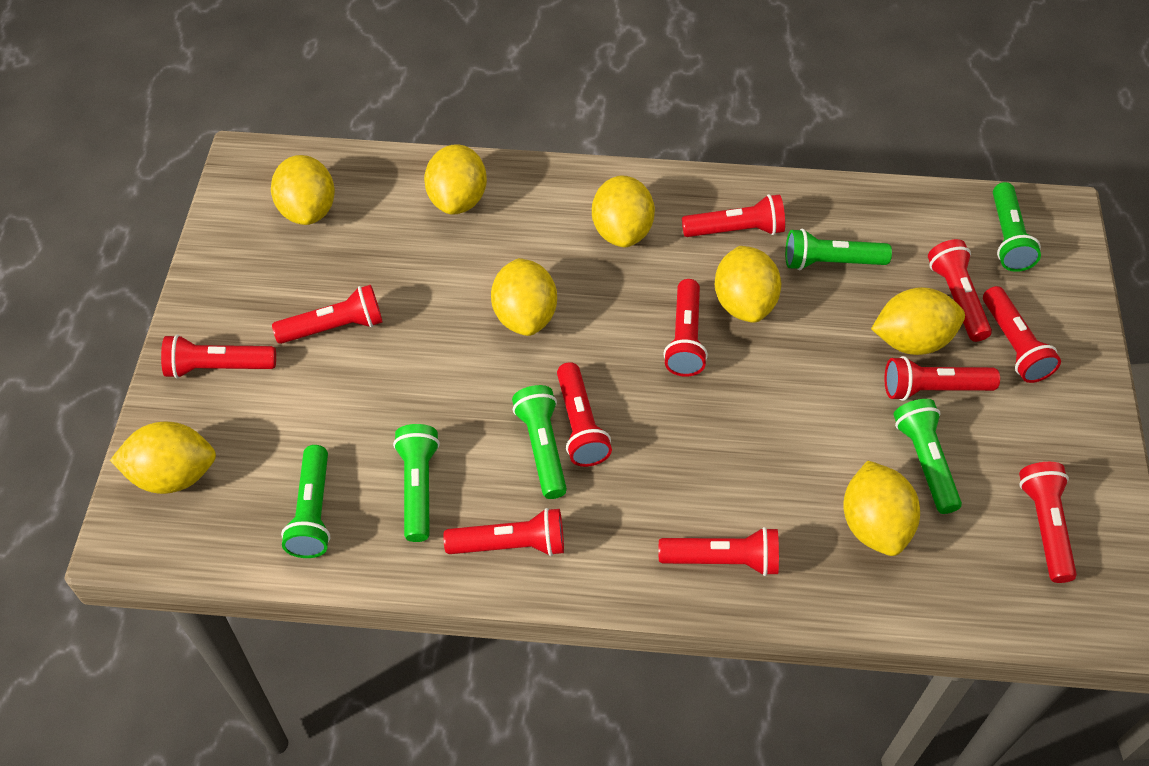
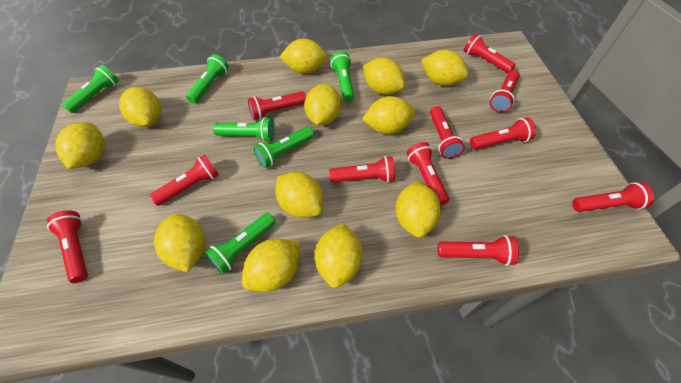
yellow lemon: 8 -> 12

